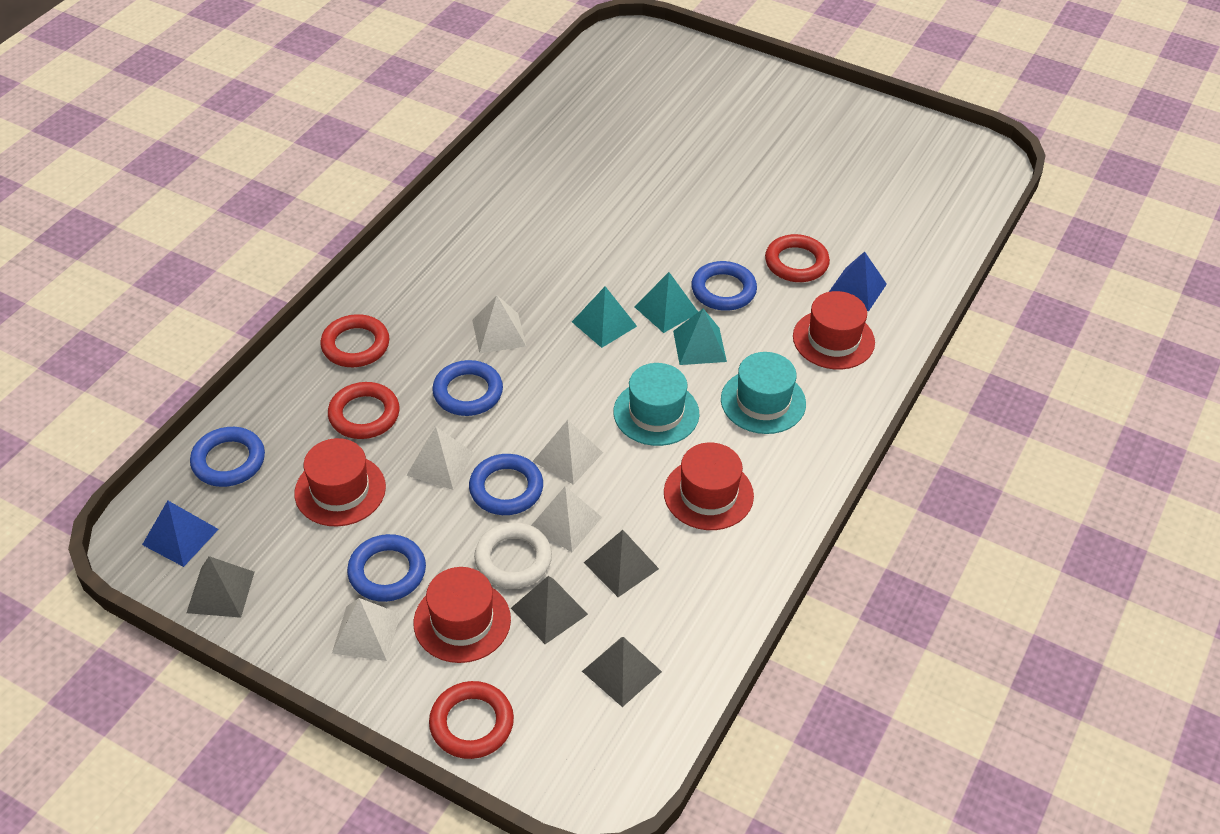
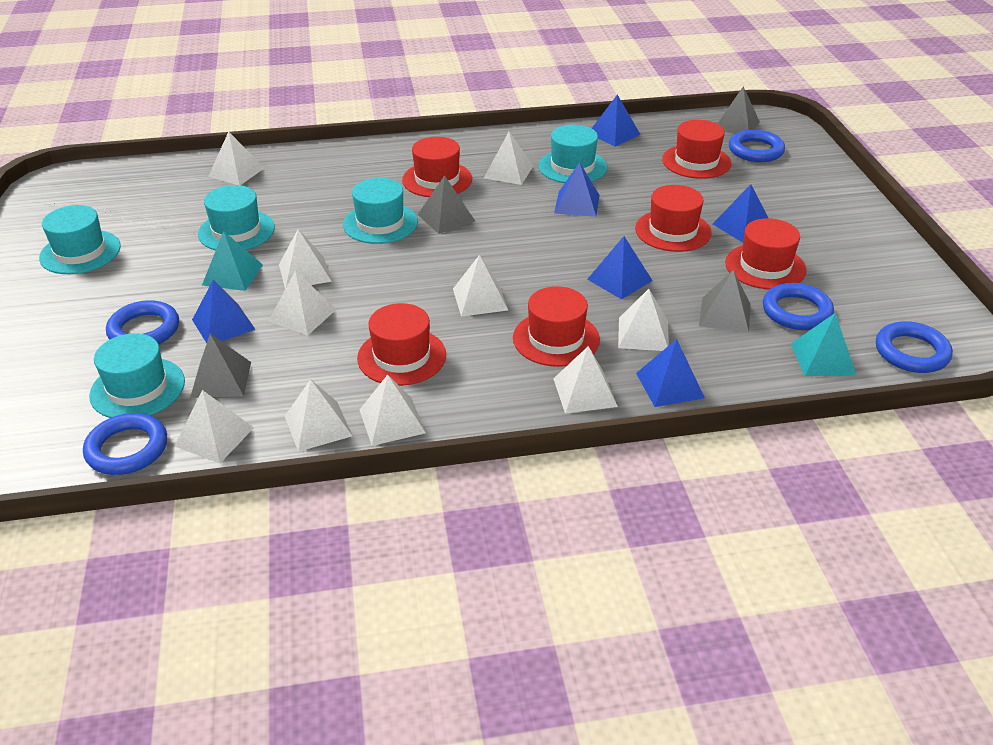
blue pyramid: 2 -> 6
red hat: 4 -> 6
red ring: 4 -> 0
turquoise hat: 2 -> 5
turquoise pyramid: 3 -> 2
white pyramid: 5 -> 10
white ring: 1 -> 0

